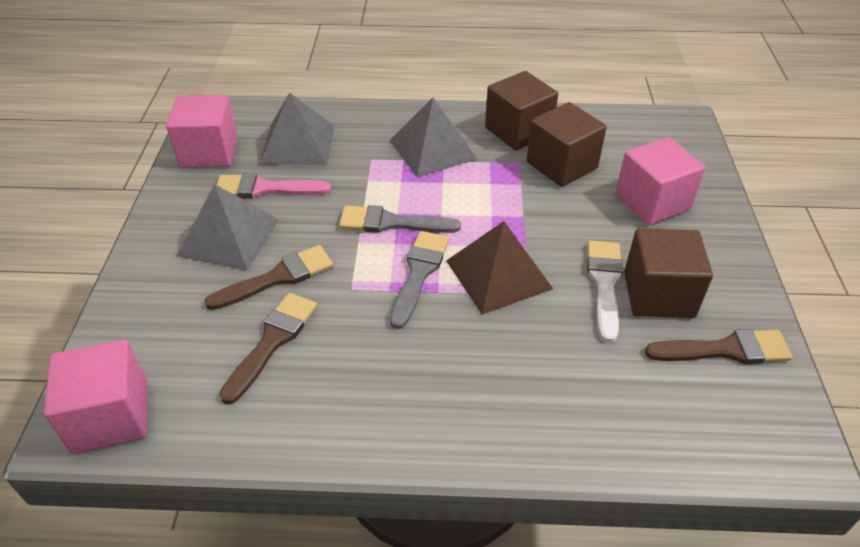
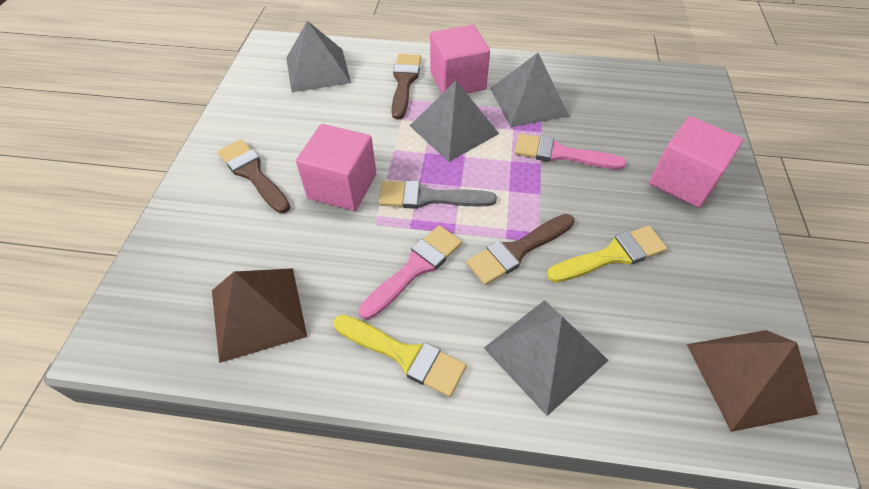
brown cube: 3 -> 0
brown pyramid: 1 -> 2
grey brush: 2 -> 1
grey pyramid: 3 -> 4
pink brush: 1 -> 2
white brush: 1 -> 0
yellow brush: 0 -> 2

